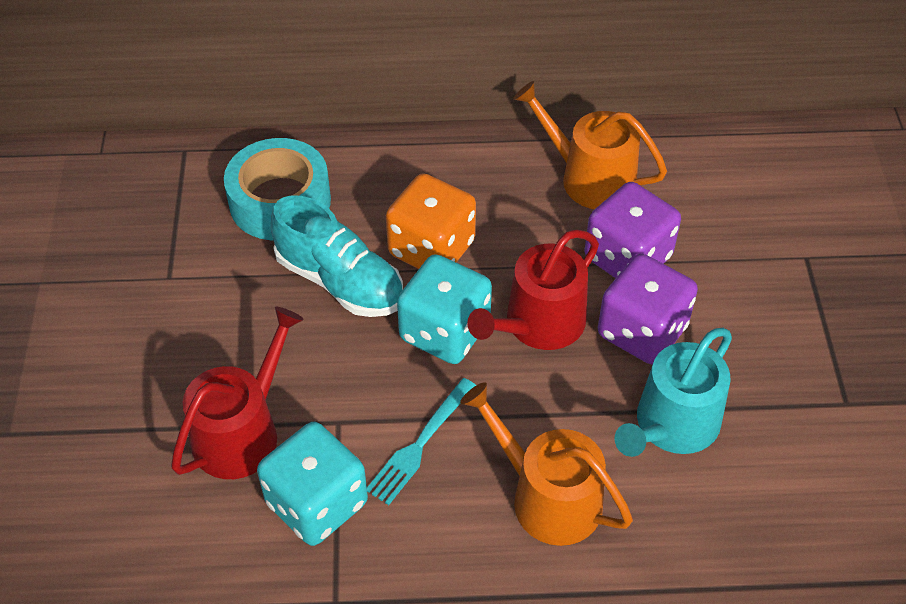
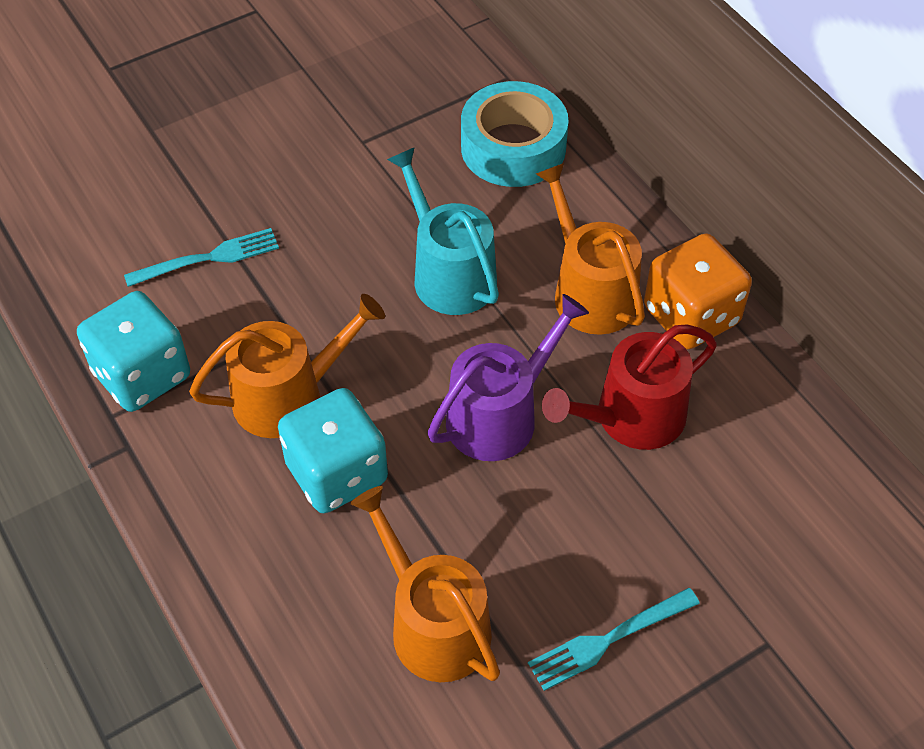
orange watering can: 2 -> 3
purple dice: 2 -> 0
purple watering can: 0 -> 1
red watering can: 2 -> 1
turquoise fork: 1 -> 2
turquoise shoe: 1 -> 0

